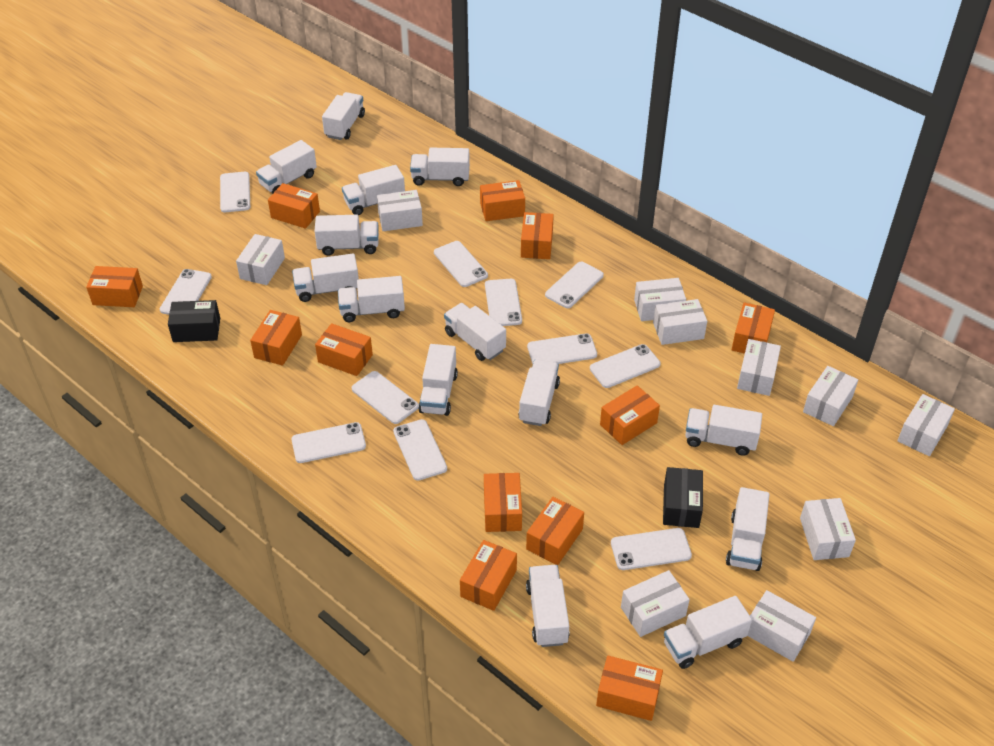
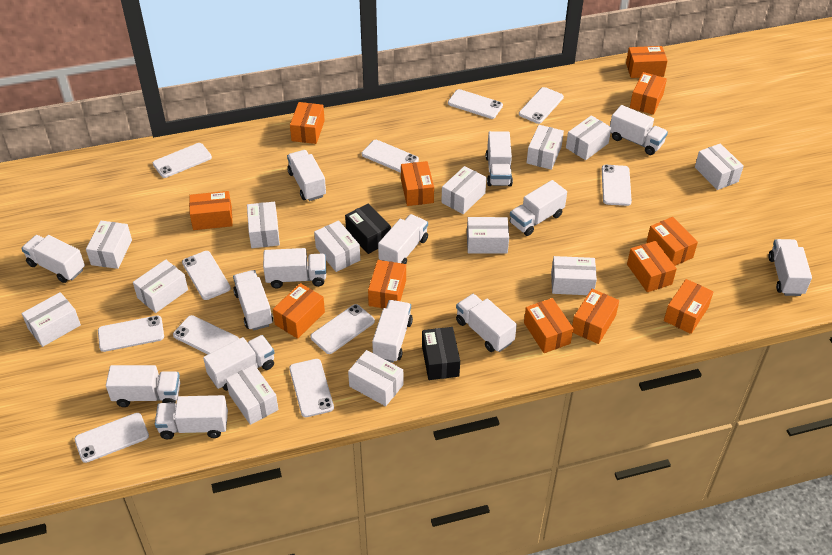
white box: 10 -> 13

